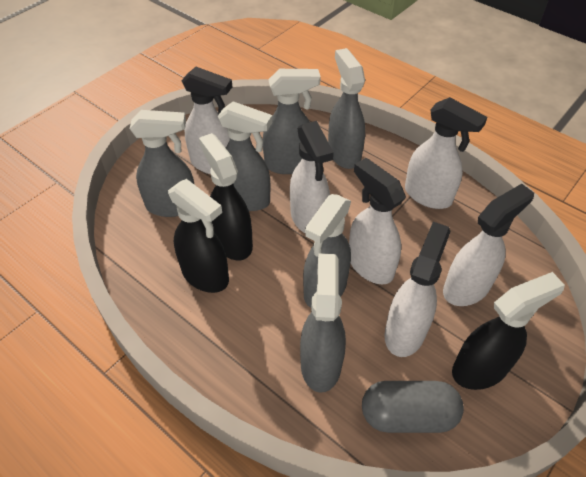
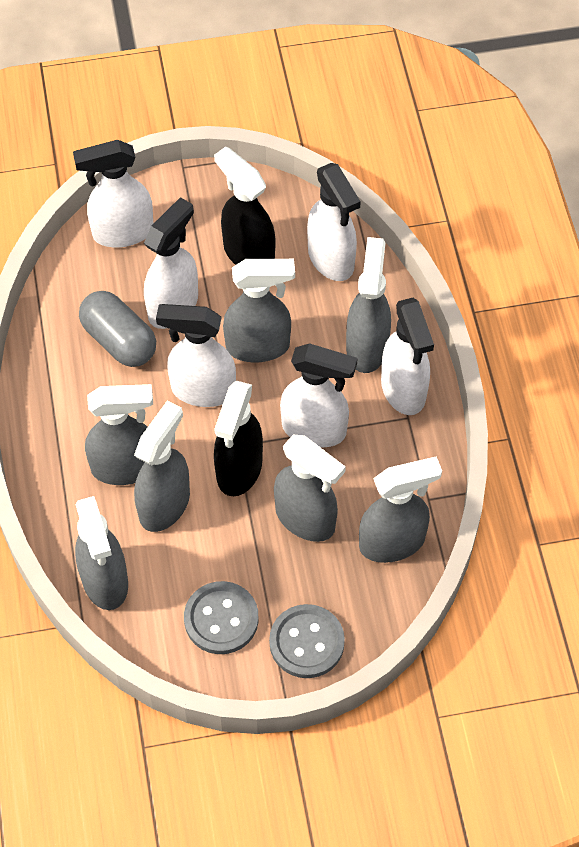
black spray bottle: 3 -> 2
grey button: 0 -> 2
grey spray bottle: 6 -> 7

